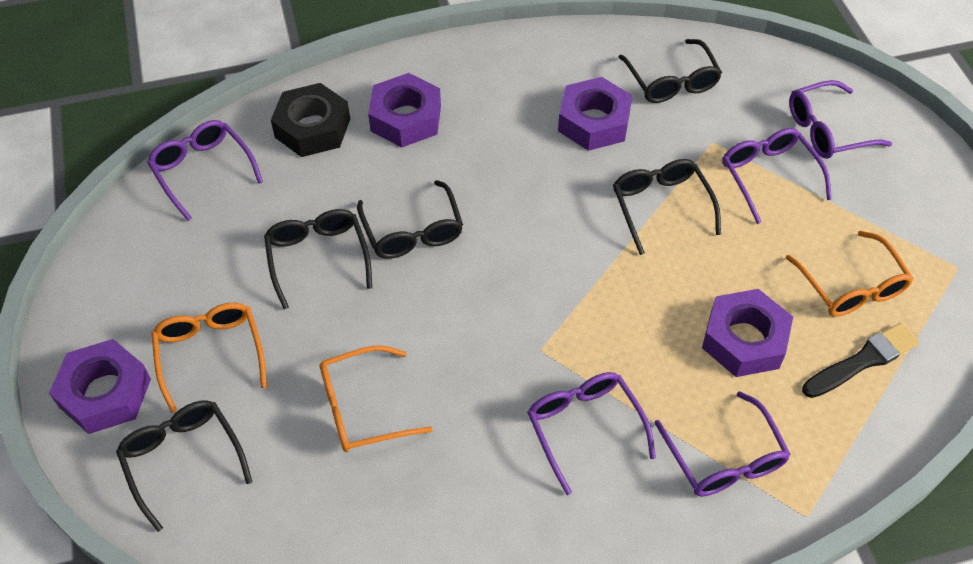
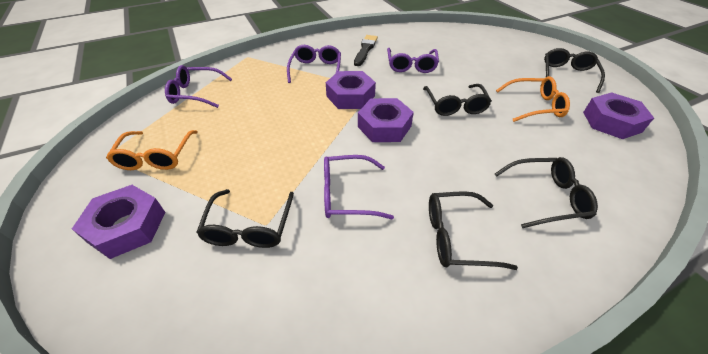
black nut: 1 -> 0
orange glasses: 3 -> 2
purple glasses: 5 -> 4

